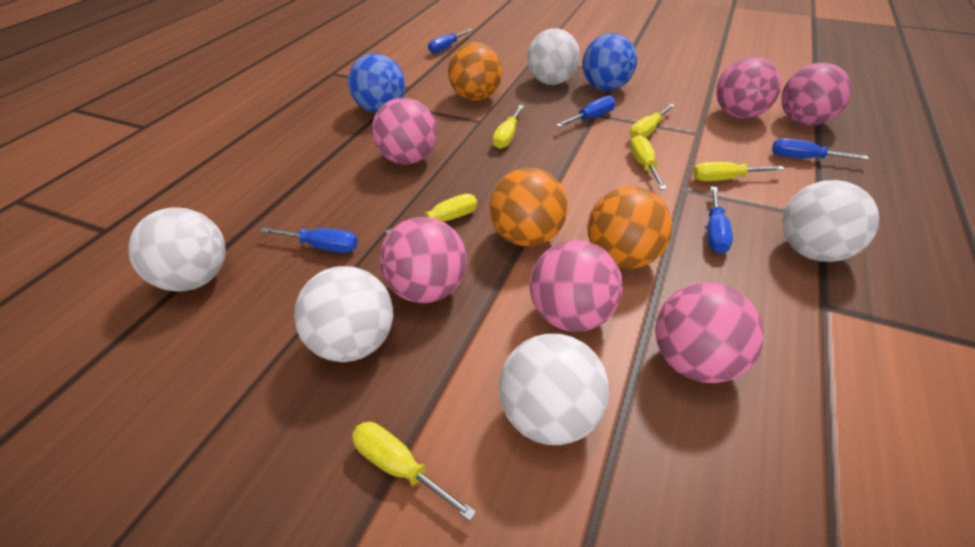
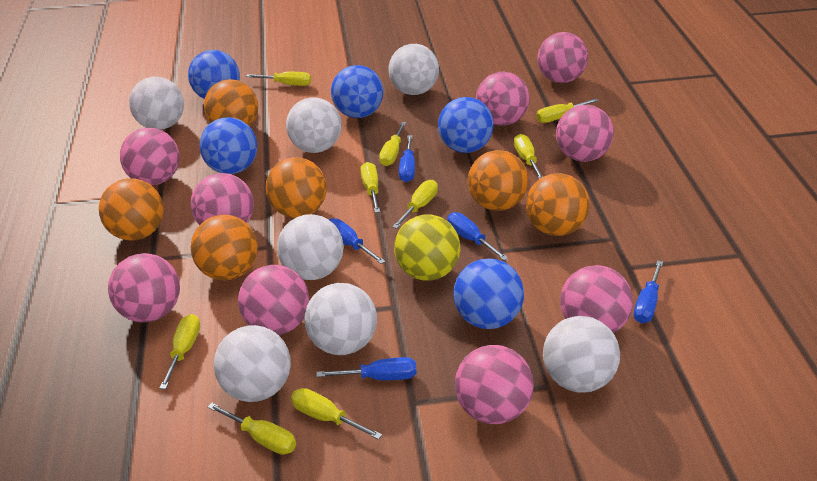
blue ball: 2 -> 5
orange ball: 3 -> 6
pink ball: 6 -> 9
white ball: 5 -> 7
yellow ball: 0 -> 1
yellow screwdriver: 6 -> 9

